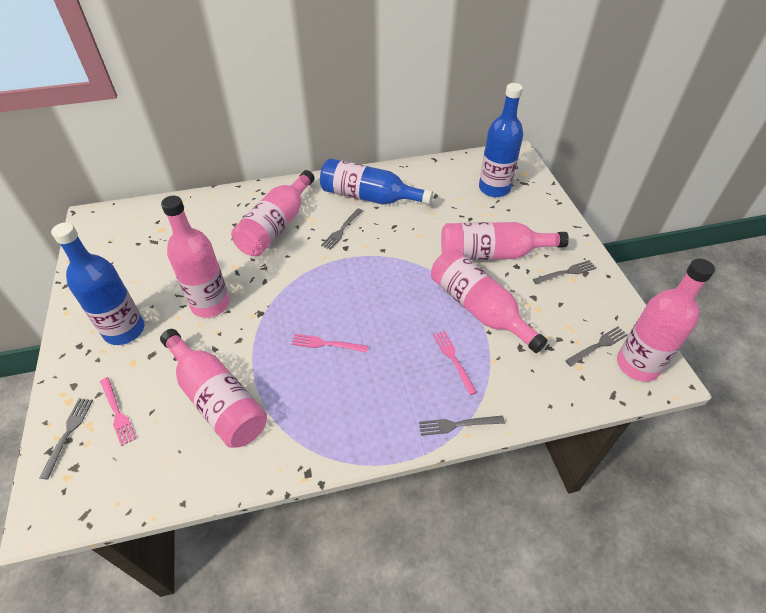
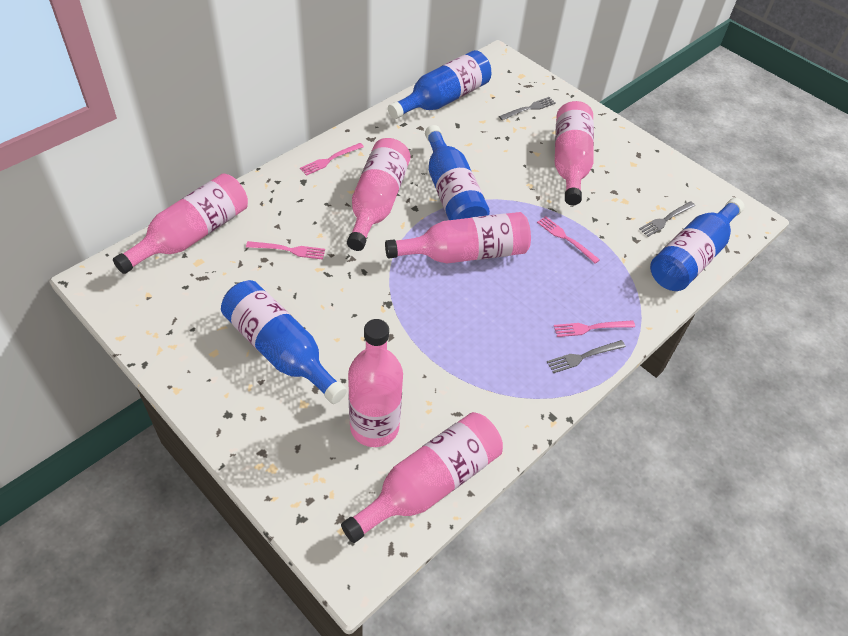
blue bottle: 3 -> 4
grey fork: 5 -> 3
pink fork: 3 -> 4

